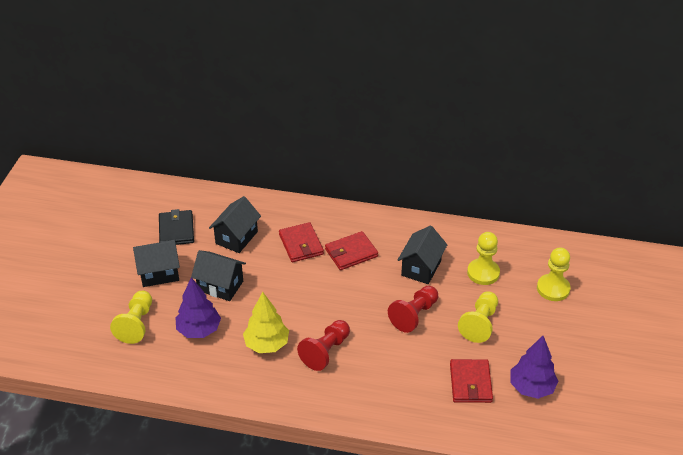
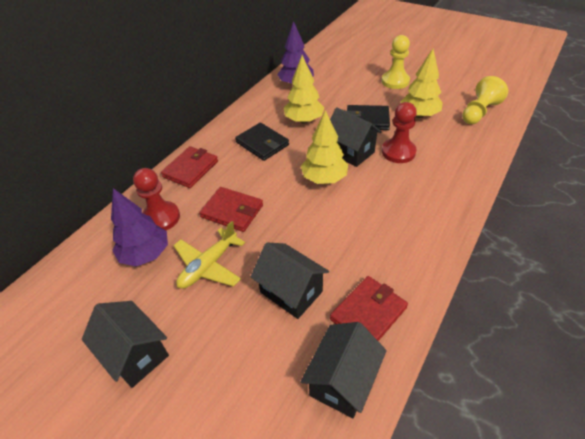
black wallet: 1 -> 2
yellow pawn: 4 -> 2
yellow plane: 0 -> 1
yellow tree: 1 -> 3

